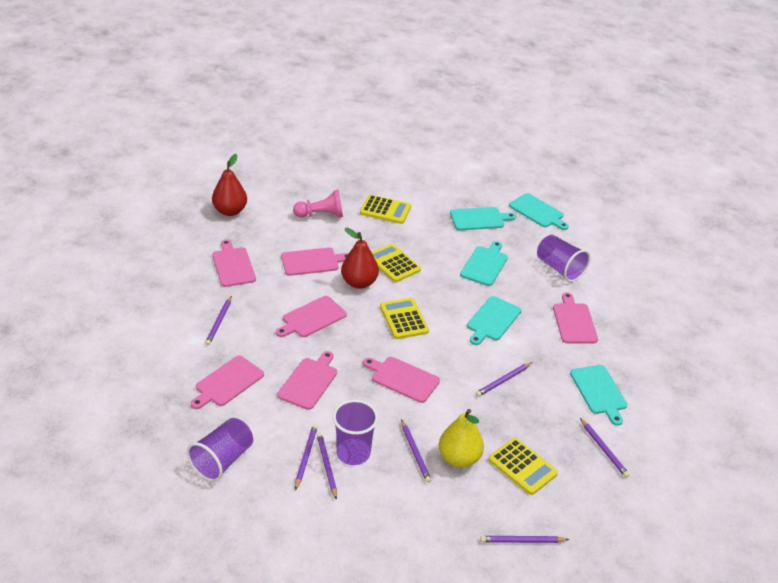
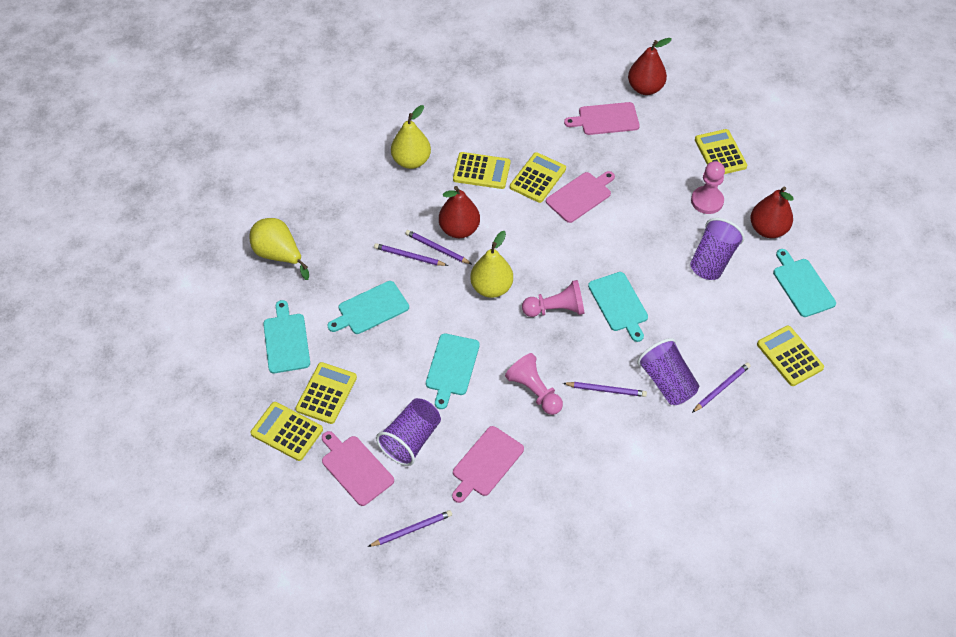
pink cutting board: 7 -> 4
pink pawn: 1 -> 3
purple pencil: 7 -> 5
red pear: 2 -> 3
yellow calculator: 4 -> 6
yellow pear: 1 -> 3

